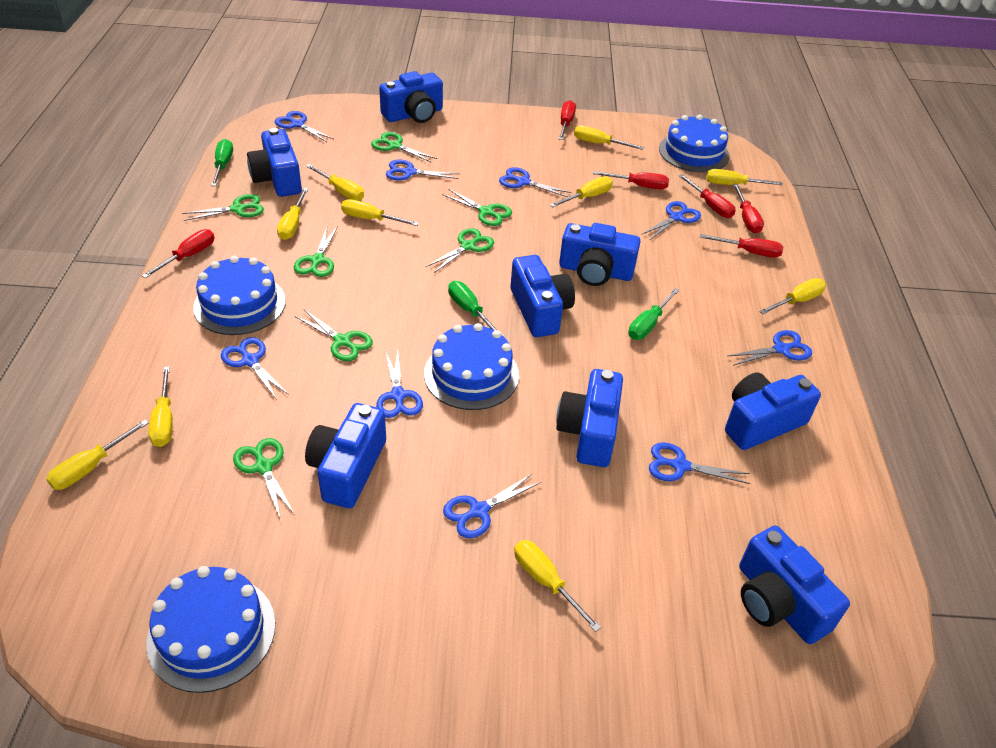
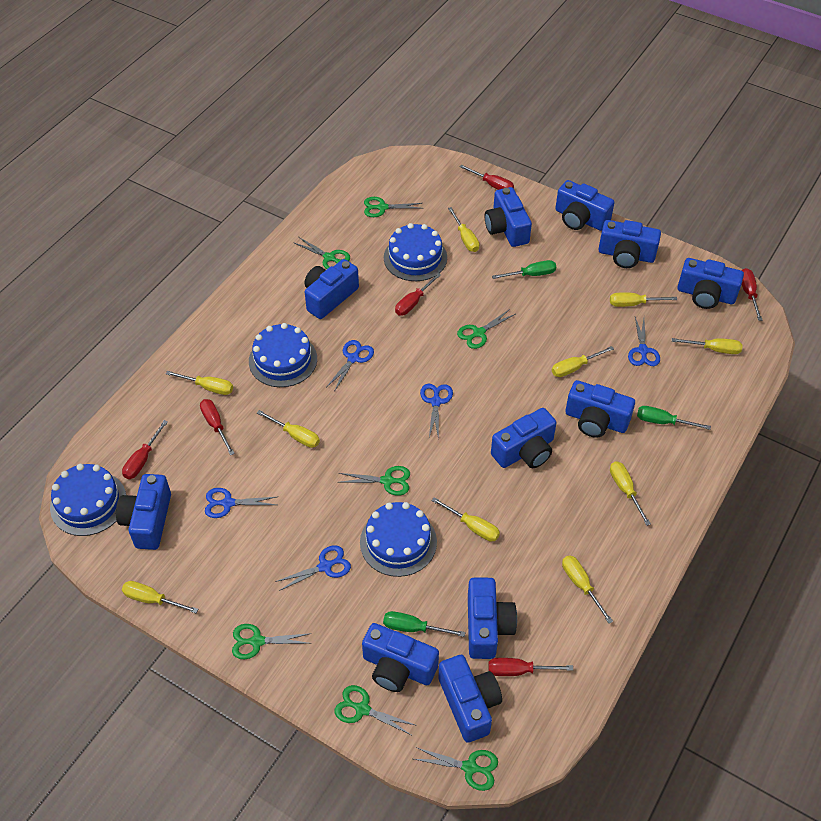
blue camera: 8 -> 11
blue scissors: 9 -> 5

